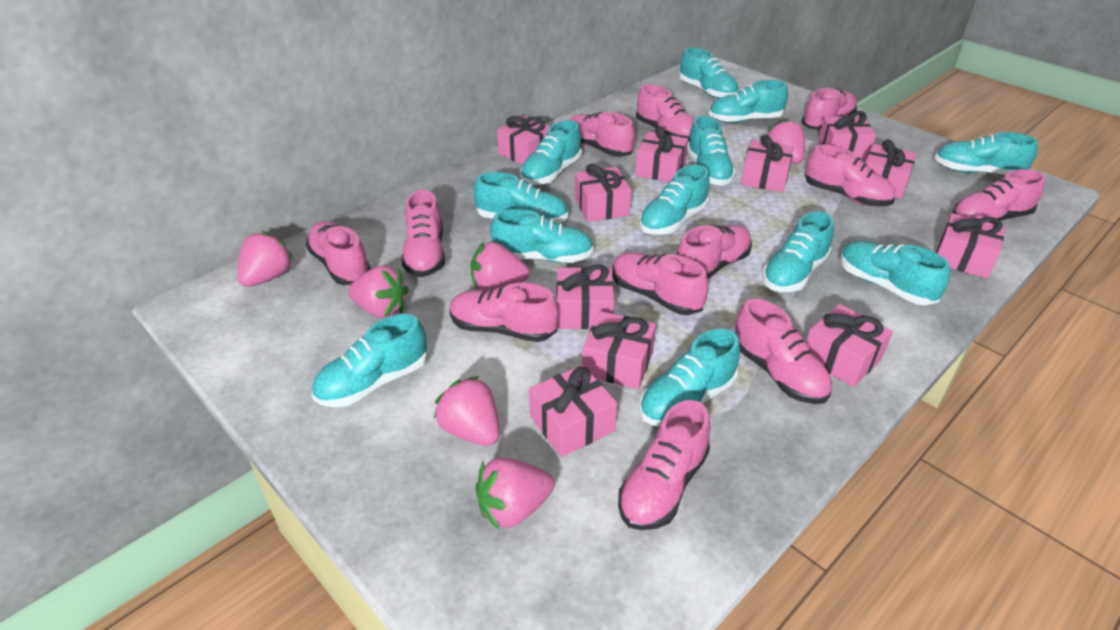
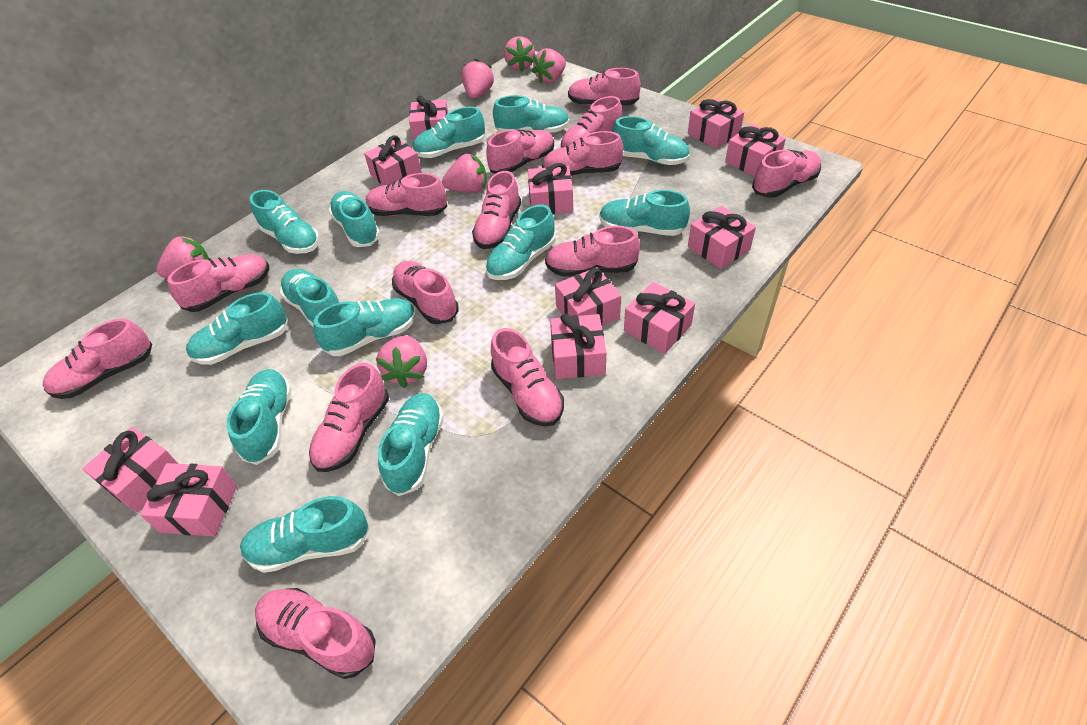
pink shoe: 12 -> 14
turquoise shoe: 12 -> 13

